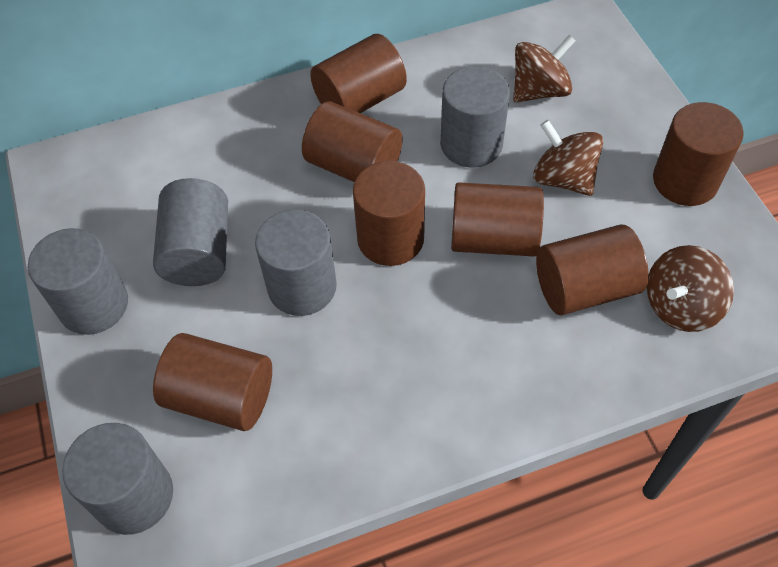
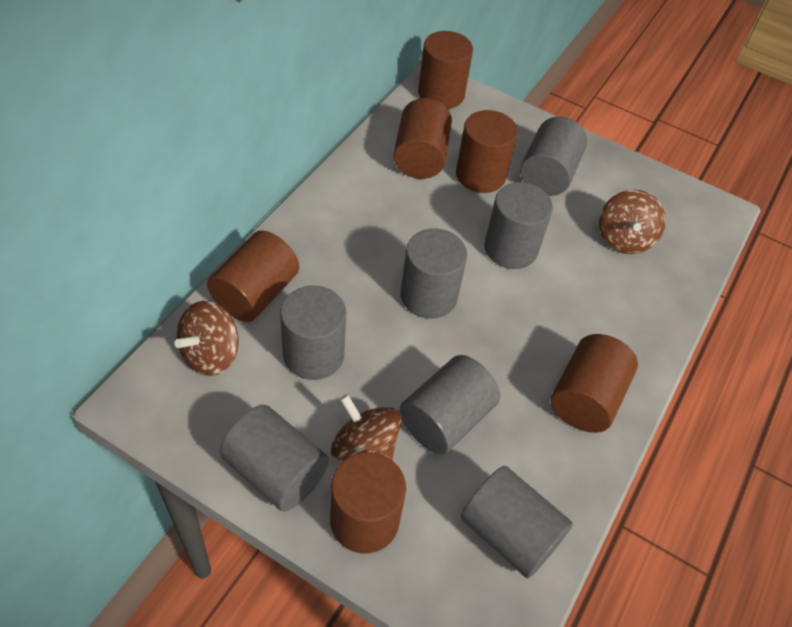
brown cylinder: 7 -> 6
grey cylinder: 5 -> 7

